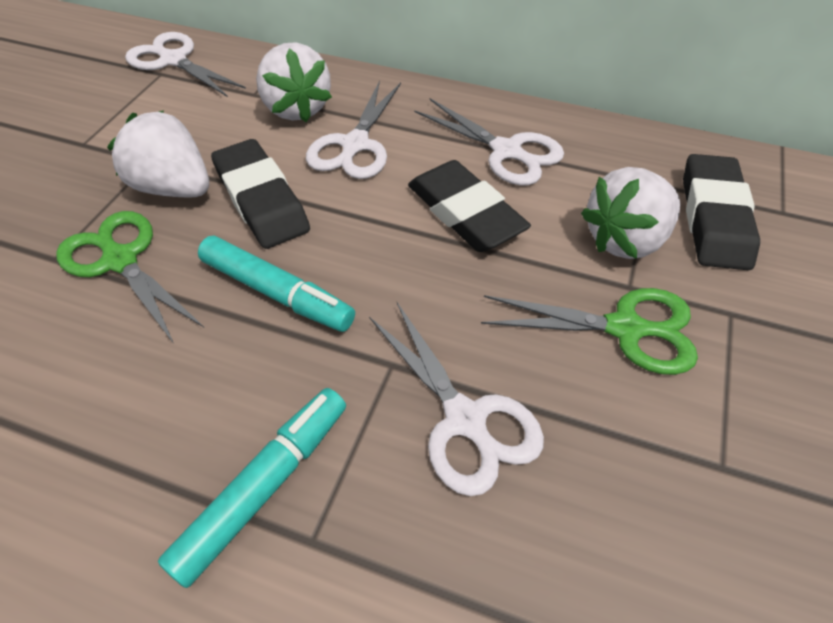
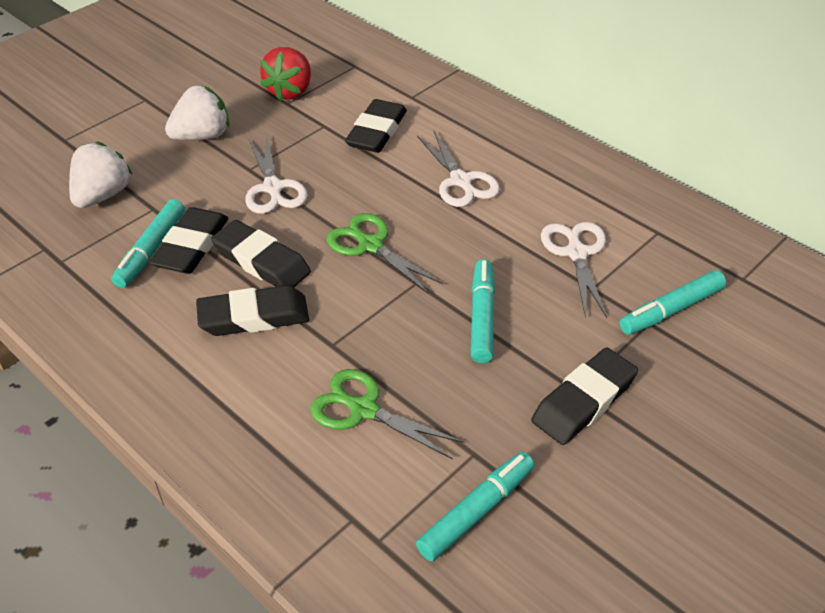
black eraser: 3 -> 5
red strawberry: 0 -> 1
turquoise marker: 2 -> 4
white scissors: 4 -> 3
white strawberry: 3 -> 2

